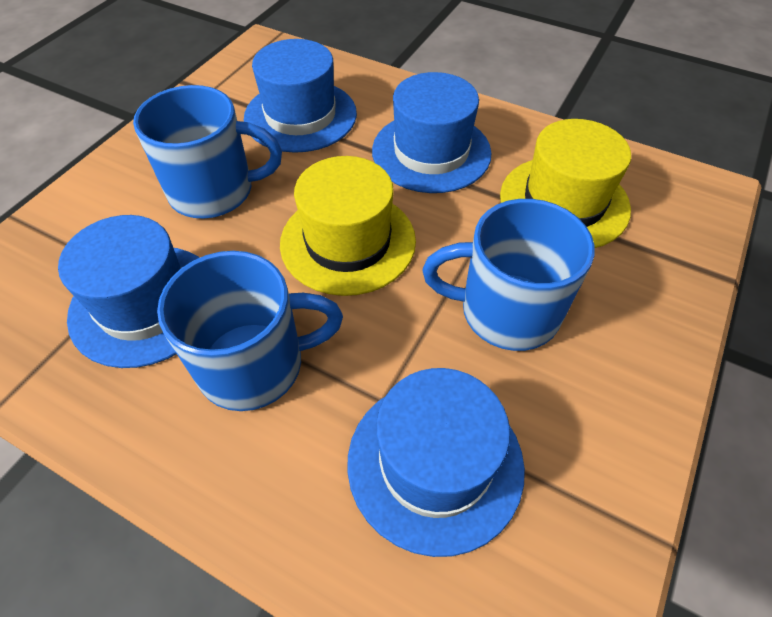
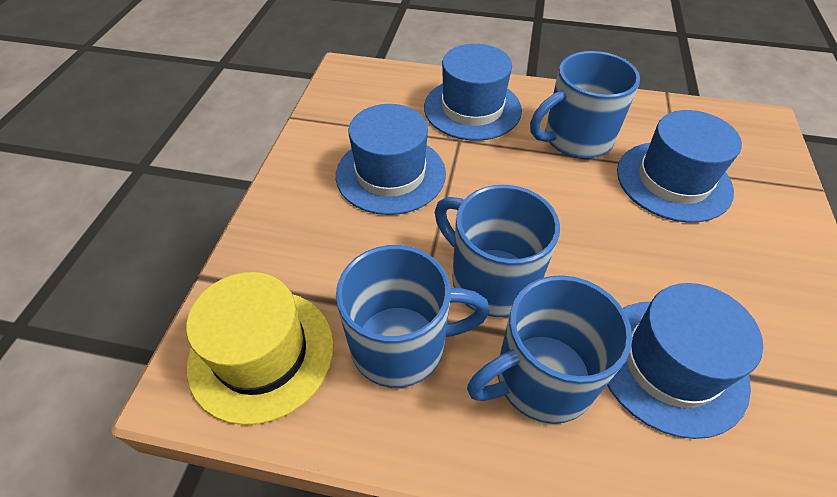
blue mug: 3 -> 4
yellow hat: 2 -> 1

